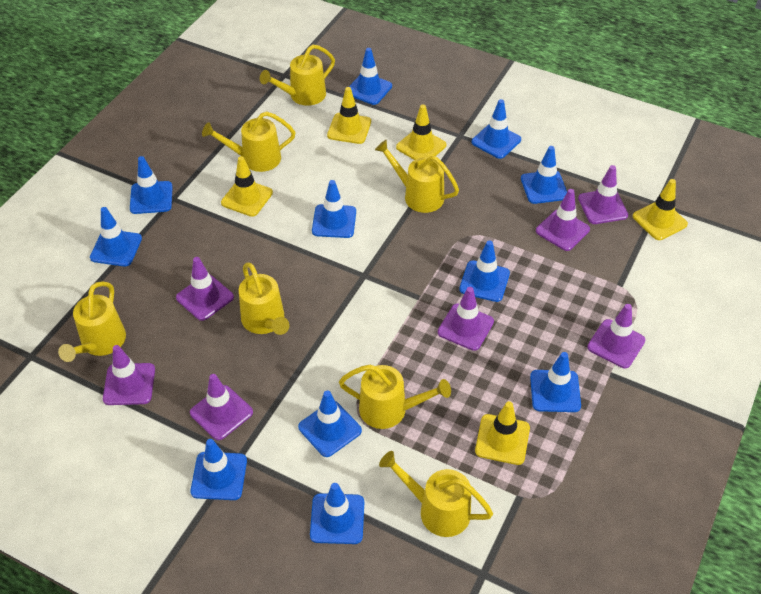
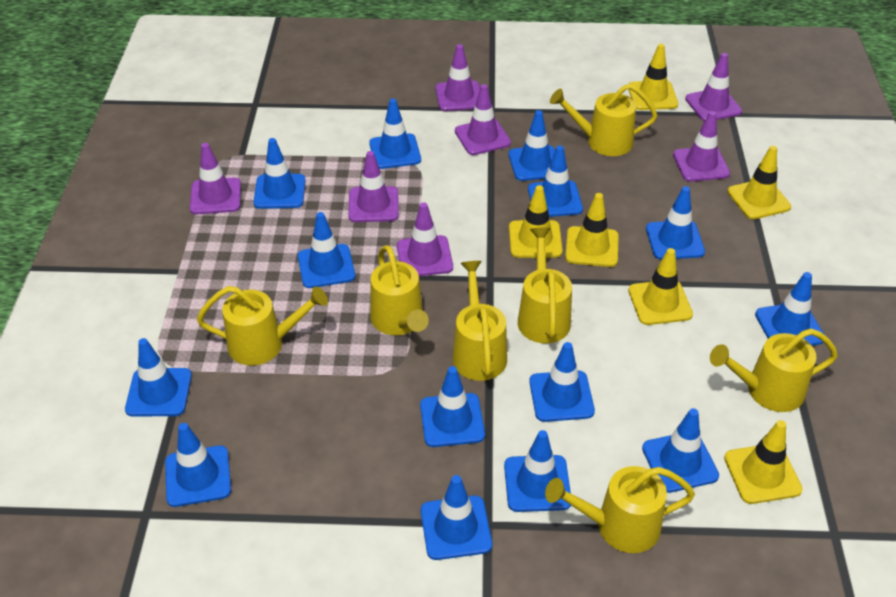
blue traffic cone: 11 -> 14
yellow traffic cone: 5 -> 6

